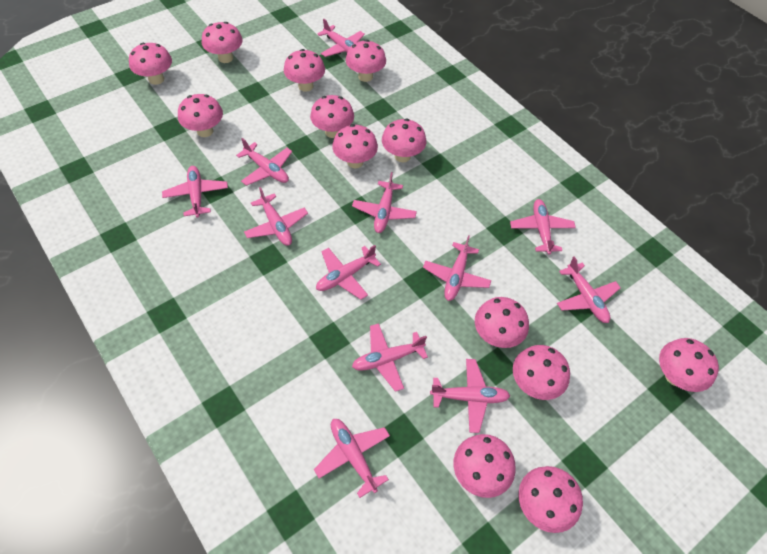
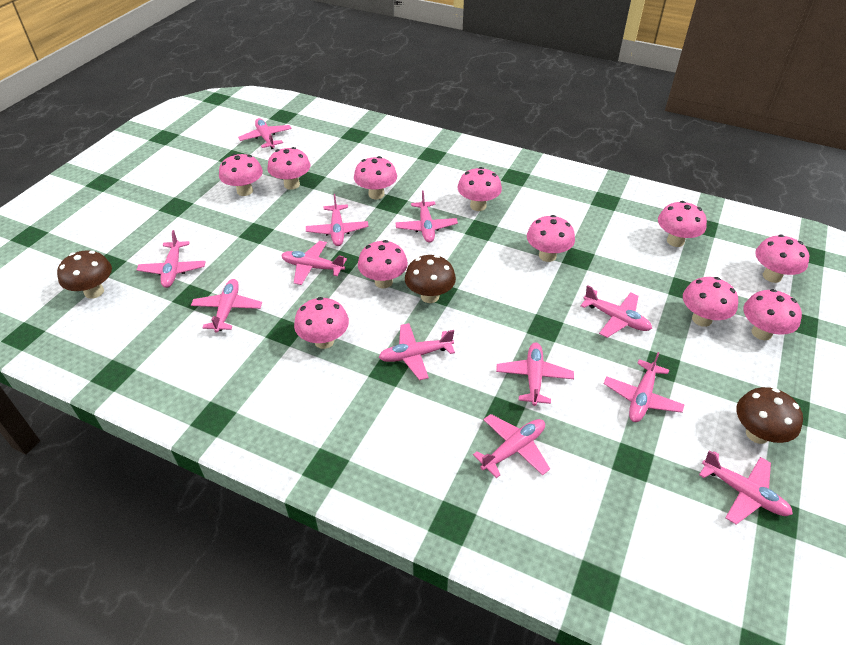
brown mushroom: 0 -> 3
pink mushroom: 13 -> 11

